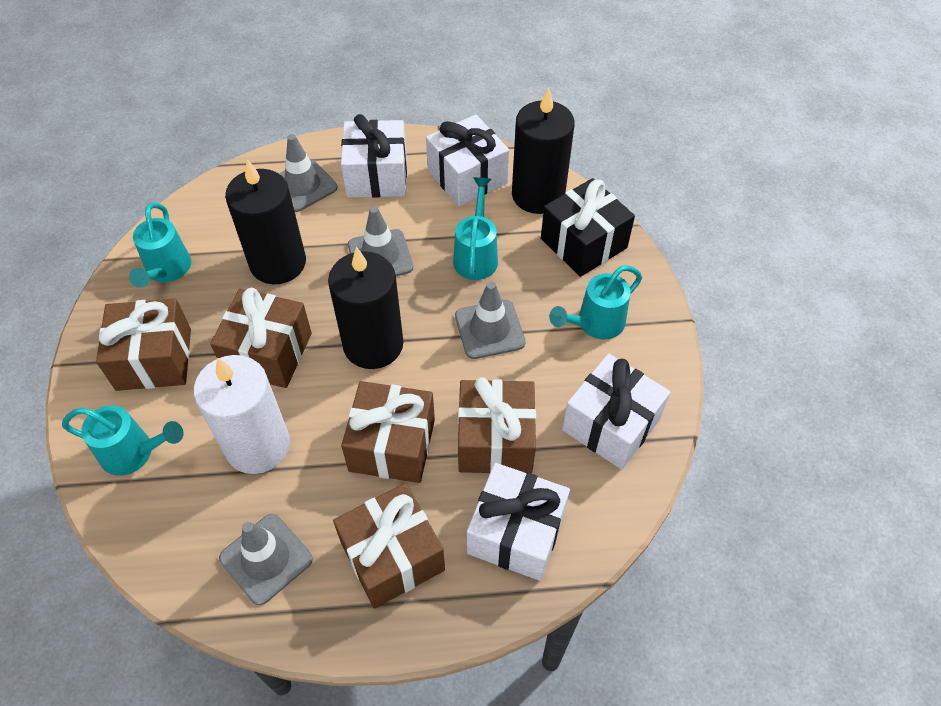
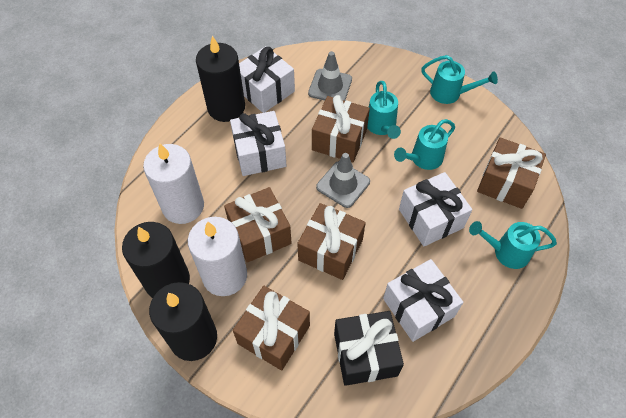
grey traffic cone: 4 -> 2
white candle: 1 -> 2

